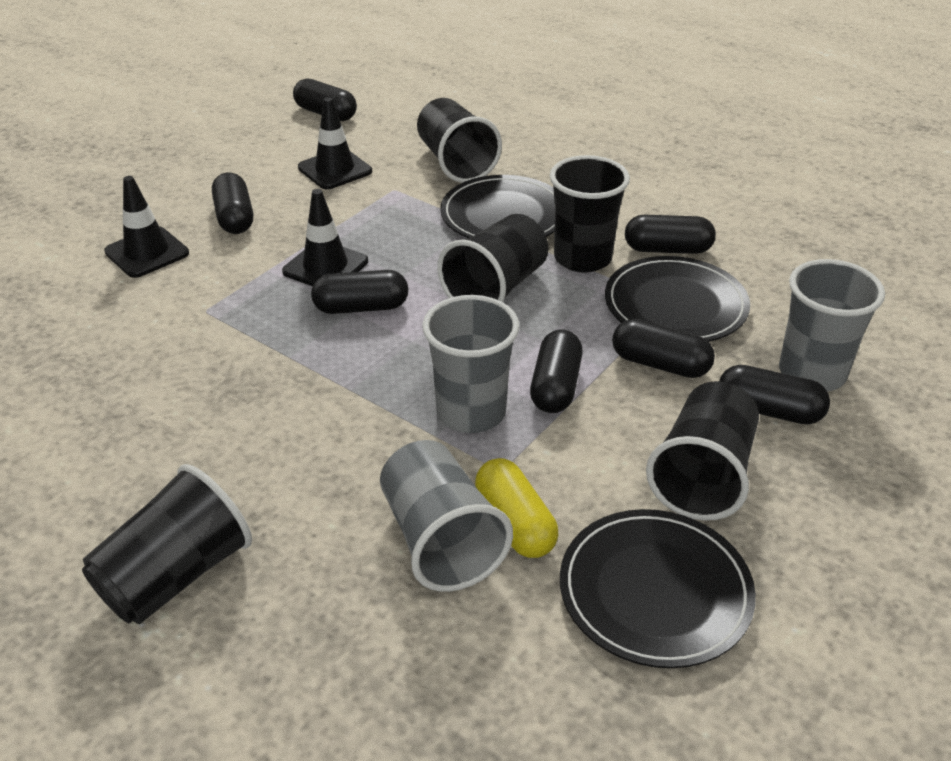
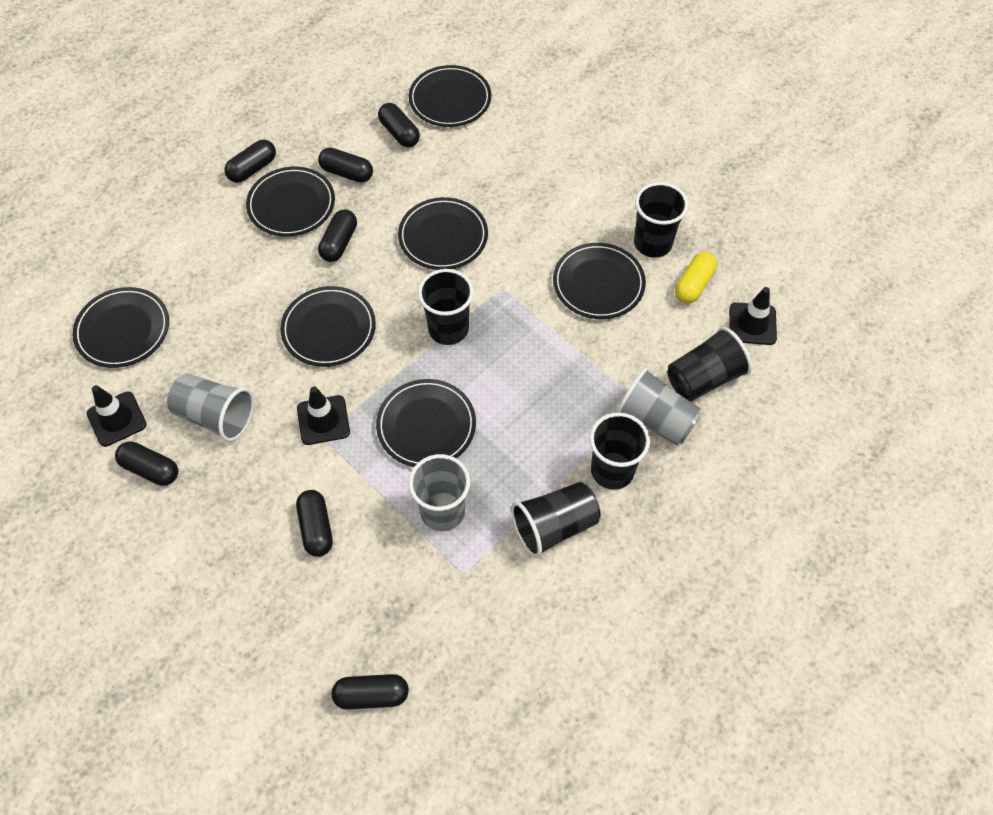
black plate: 3 -> 7

